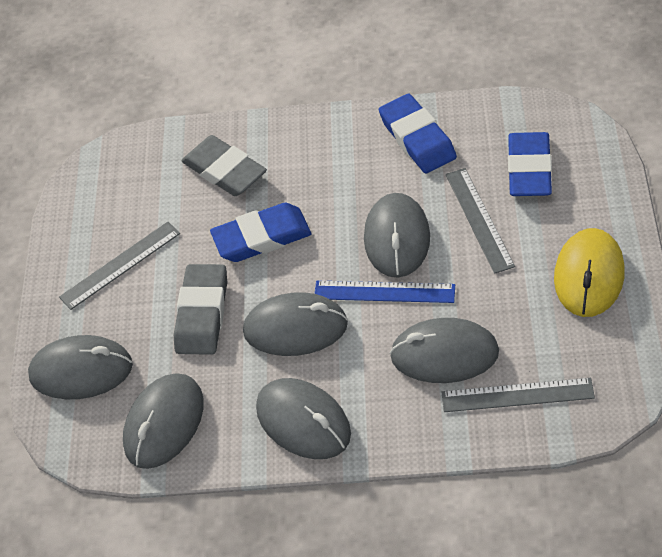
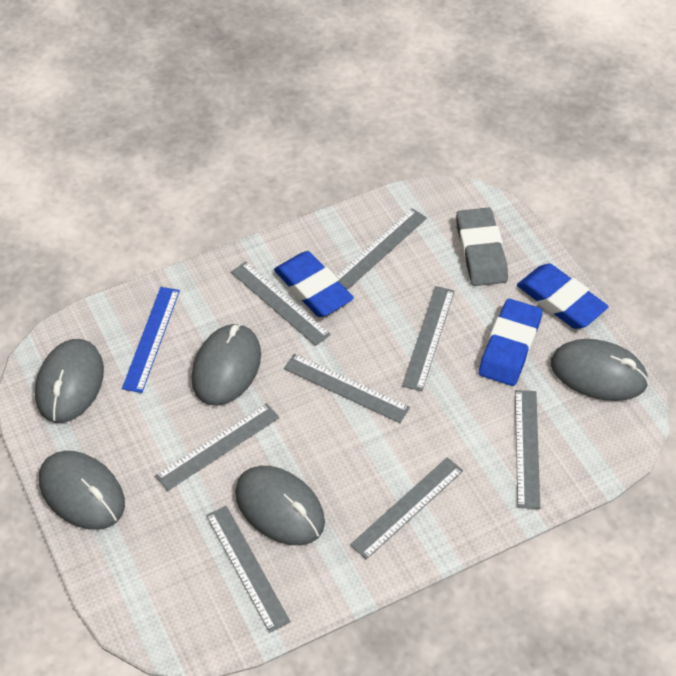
grey eraser: 2 -> 1
grey mouse: 6 -> 5
grey ruler: 3 -> 8
yellow mouse: 1 -> 0

